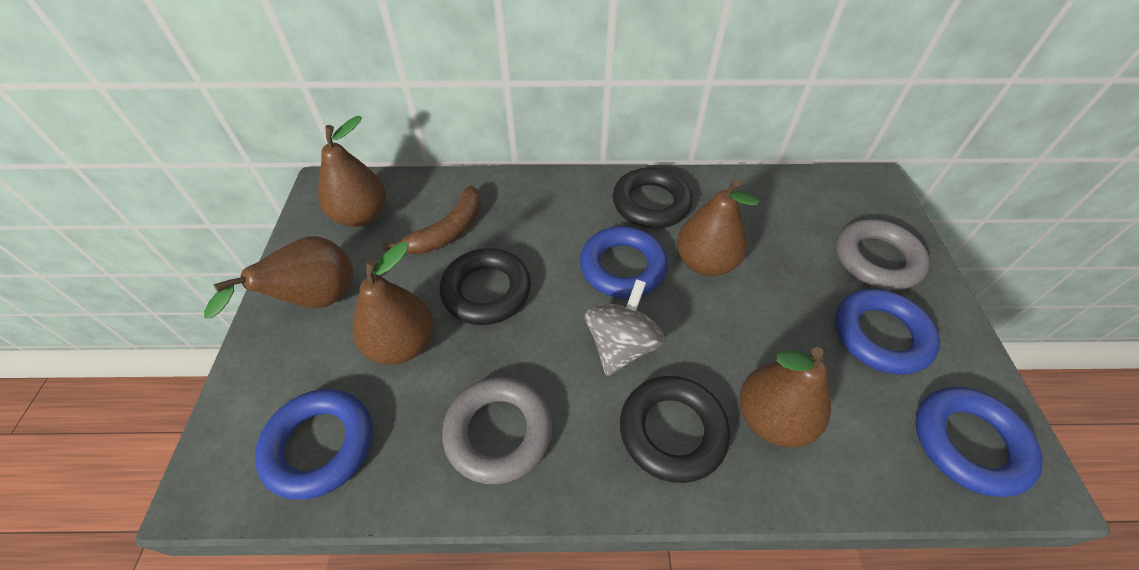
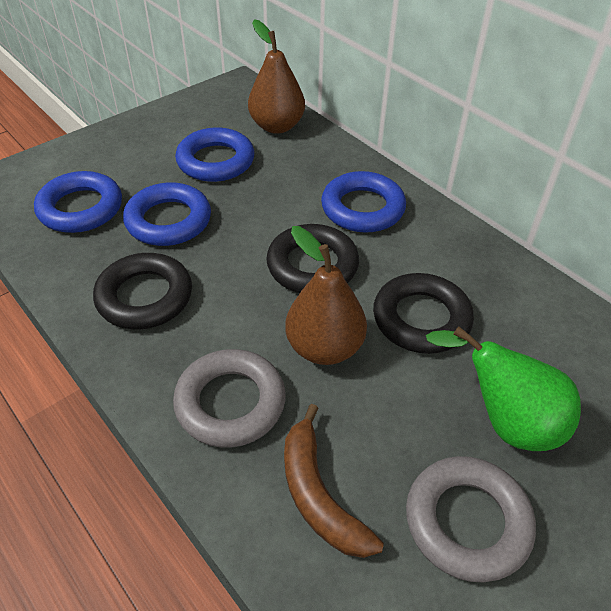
brown pear: 5 -> 2
green pear: 0 -> 1
grey spinning top: 1 -> 0

